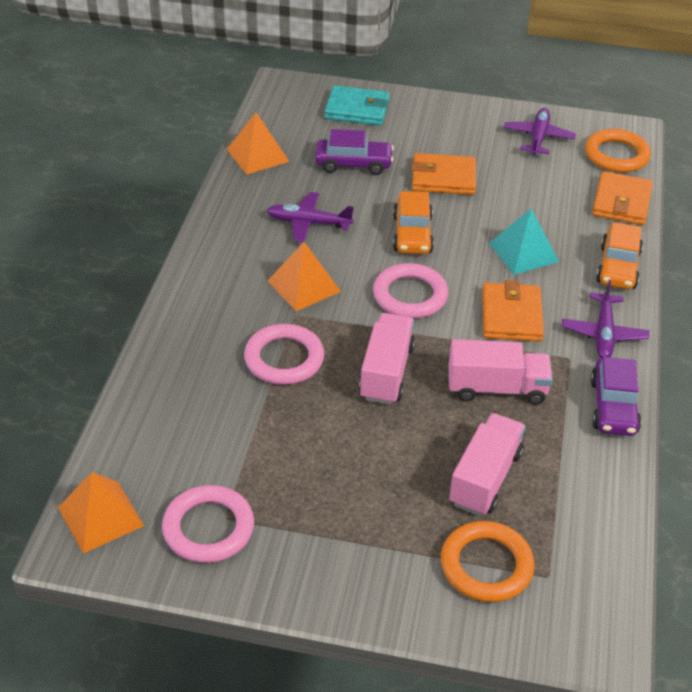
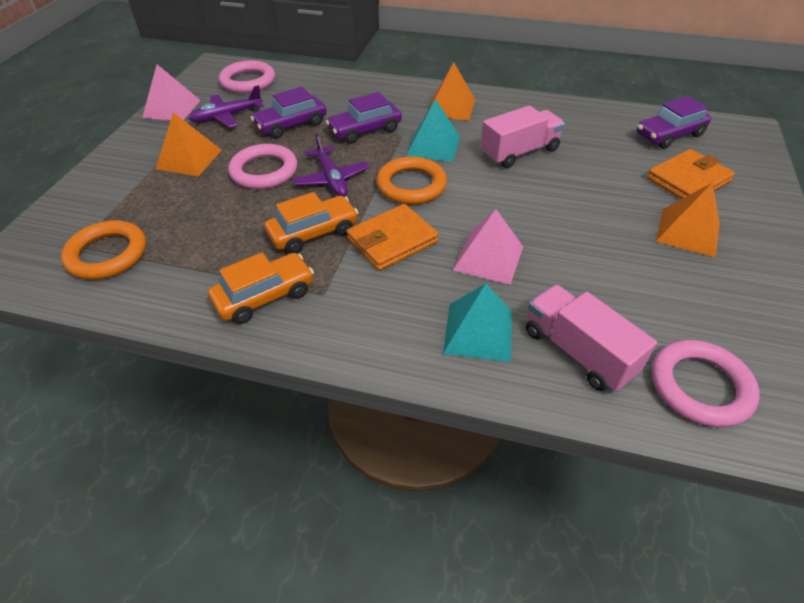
orange wallet: 3 -> 2
pink pyramid: 0 -> 2
pink truck: 3 -> 2
purple car: 2 -> 3
purple plane: 3 -> 2
turquoise pyramid: 1 -> 2
turquoise wallet: 1 -> 0

